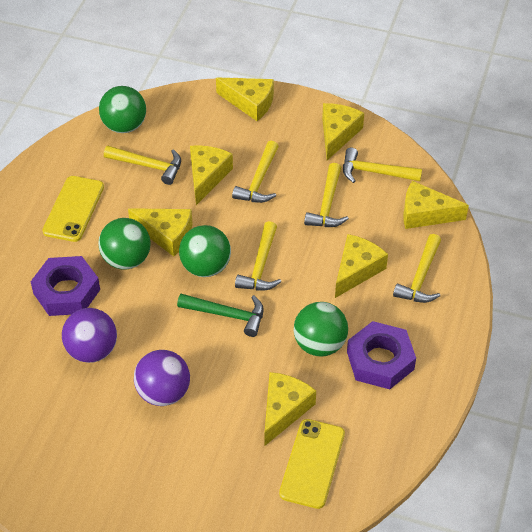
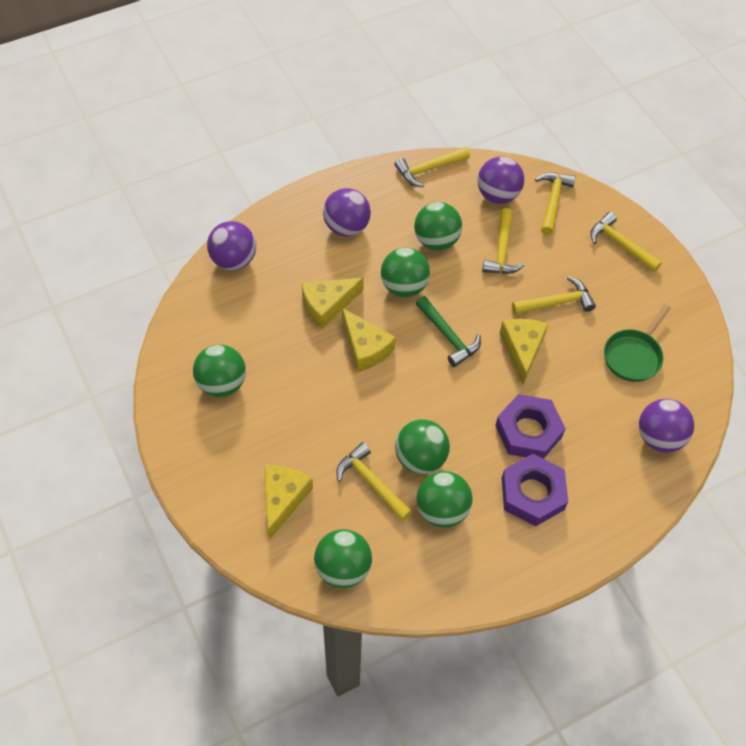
green ball: 4 -> 6
green pan: 0 -> 1
purple ball: 2 -> 4
yellow cheese: 7 -> 4
yellow phone: 2 -> 0

